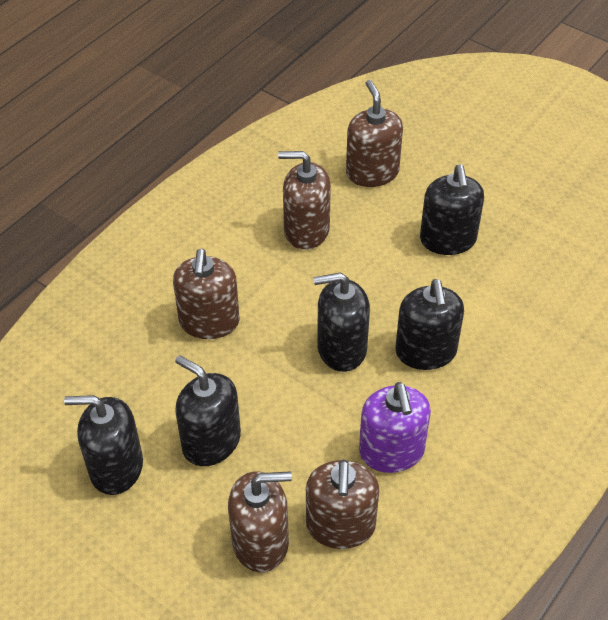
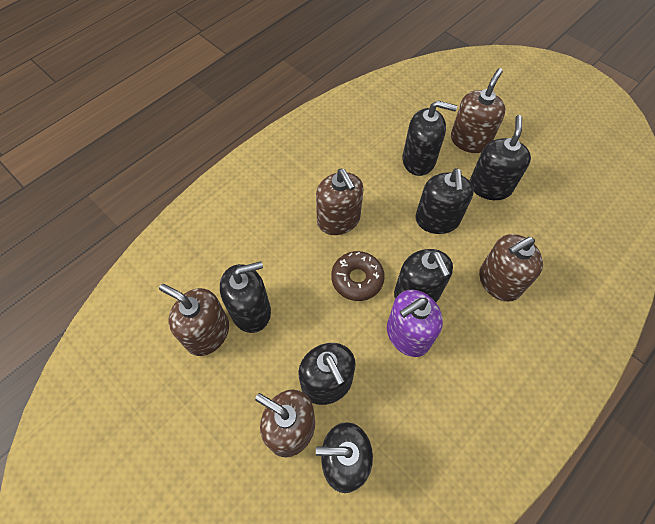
black soap dispenser: 5 -> 7
brown donut: 0 -> 1

